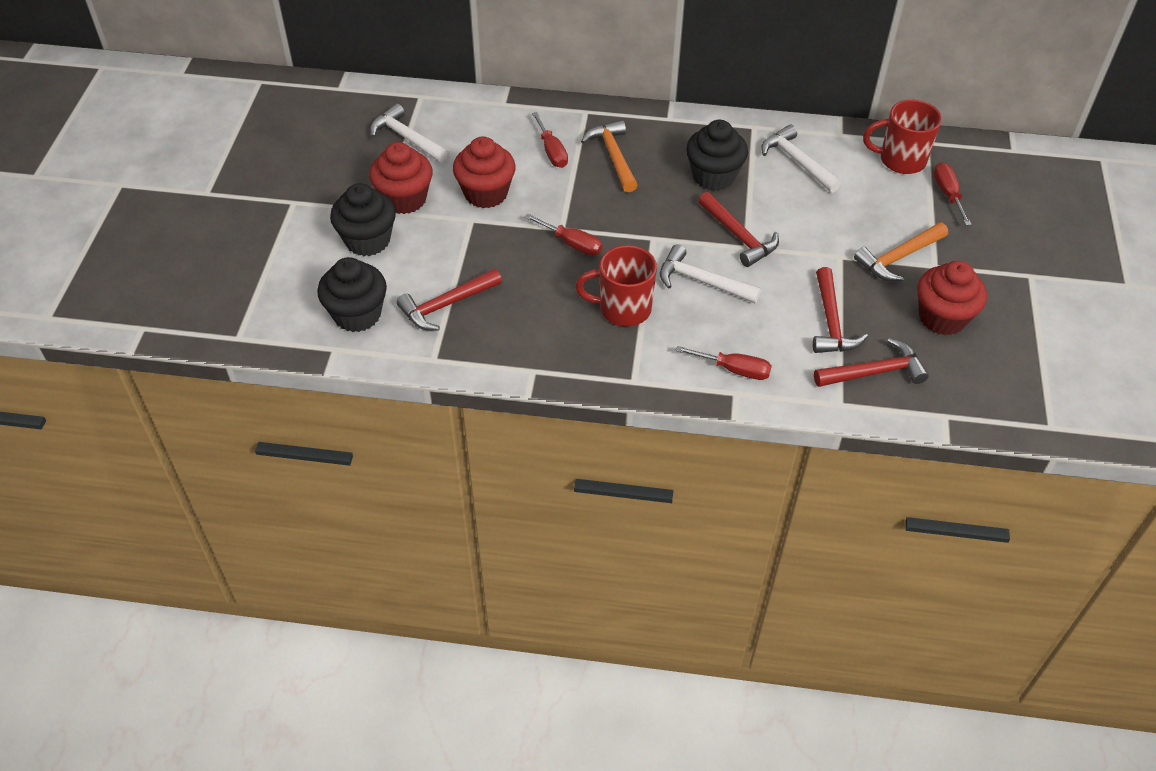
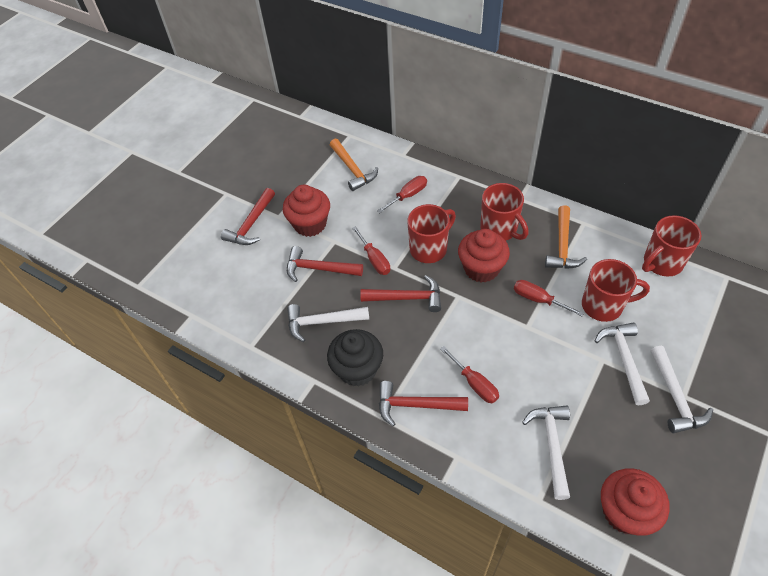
black cupcake: 3 -> 1
red mug: 2 -> 4
white hammer: 3 -> 4

